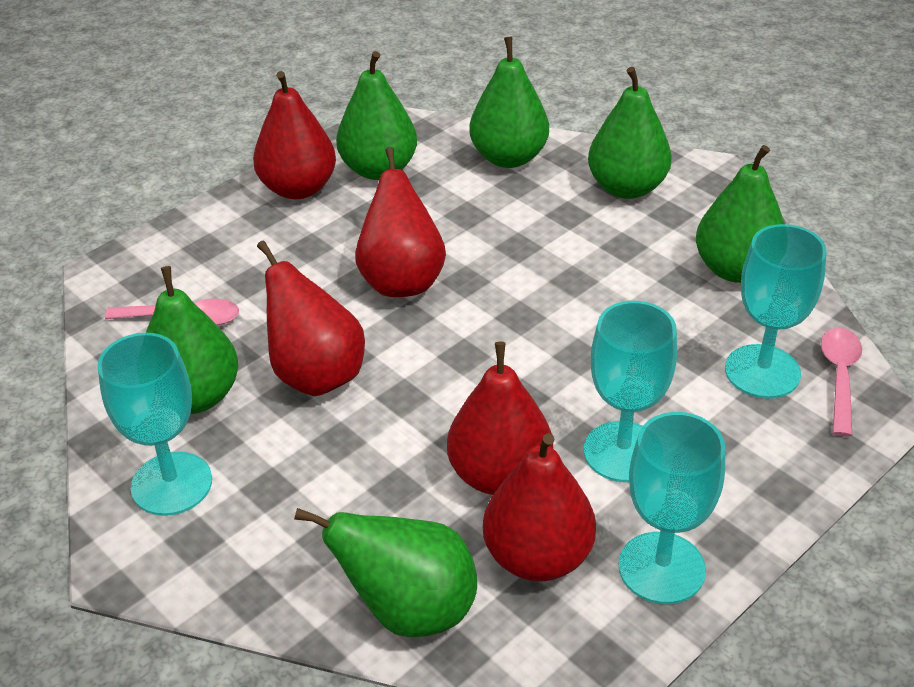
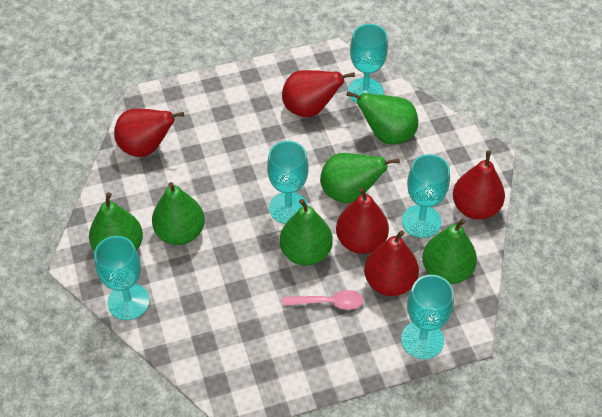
pink spoon: 2 -> 1
turquoise goblet: 4 -> 5

